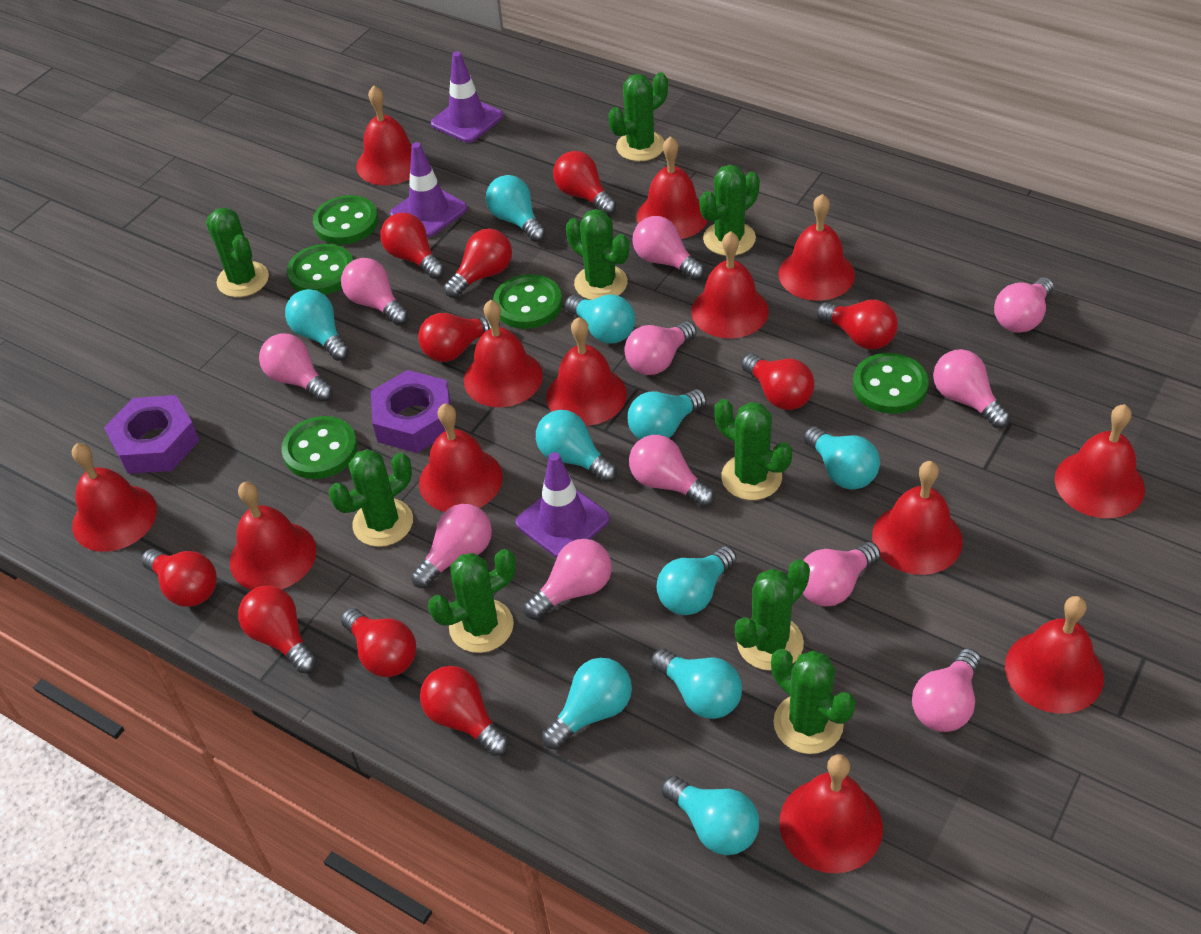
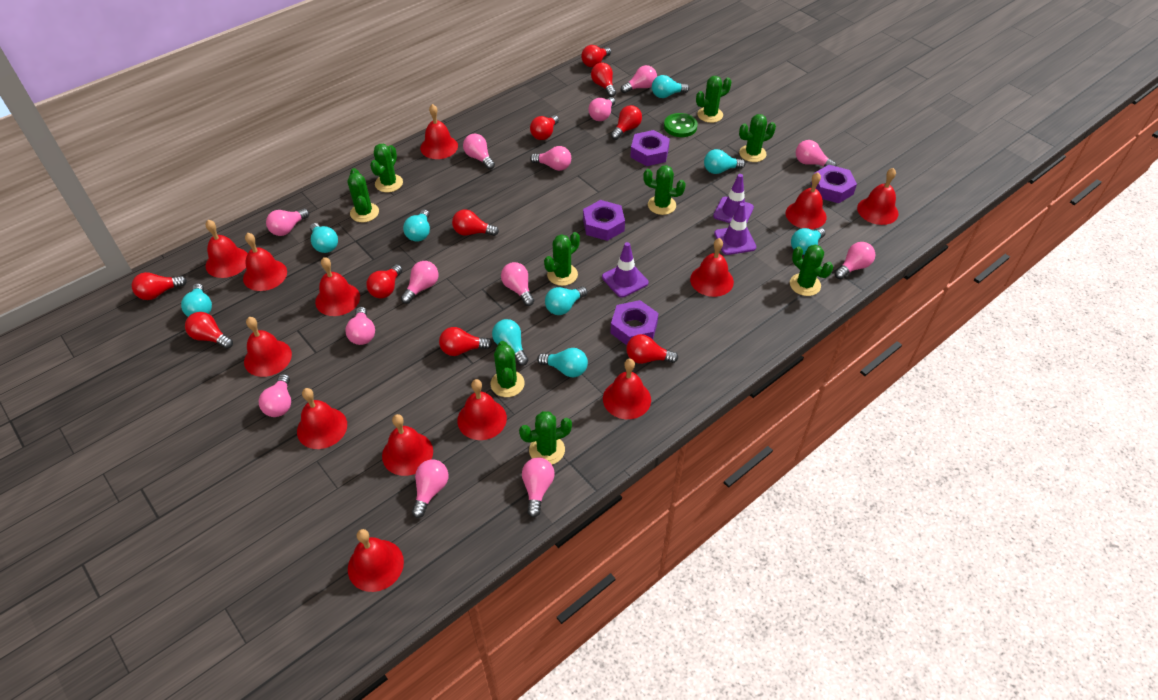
green button: 5 -> 1
pink light bulb: 11 -> 13
purple nut: 2 -> 4
turquoise light bulb: 10 -> 9

